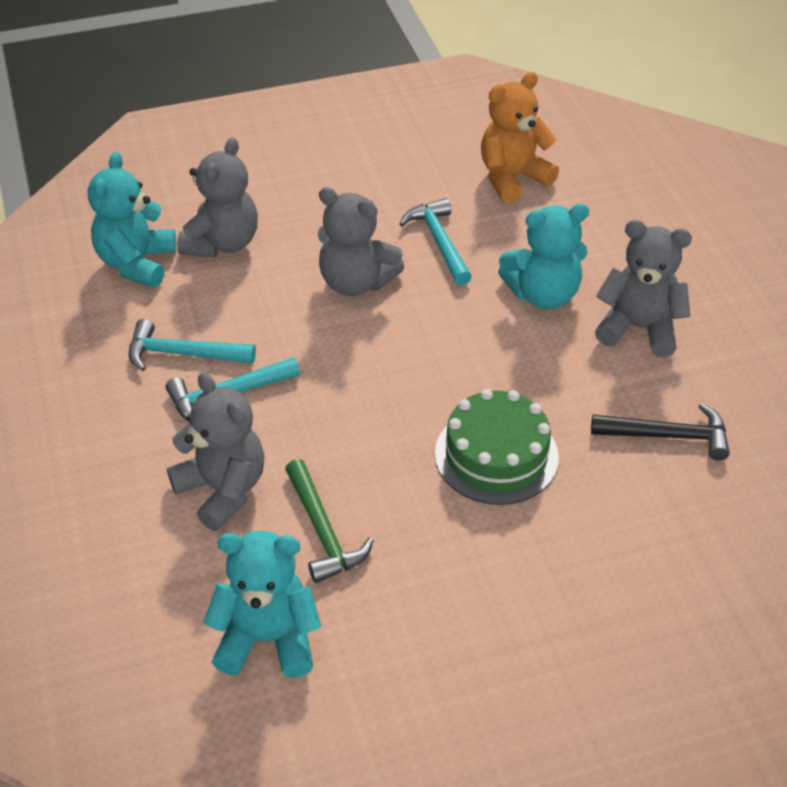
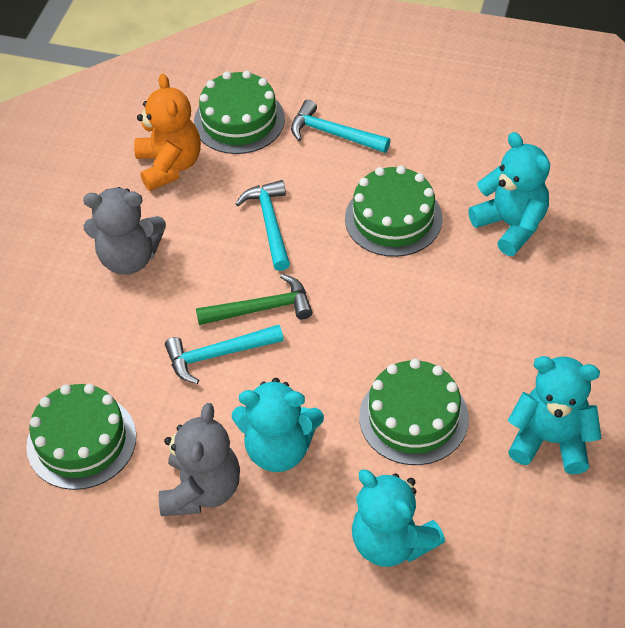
black hammer: 1 -> 0
green cake: 1 -> 4
grey teddy bear: 4 -> 2
turquoise teddy bear: 3 -> 4

